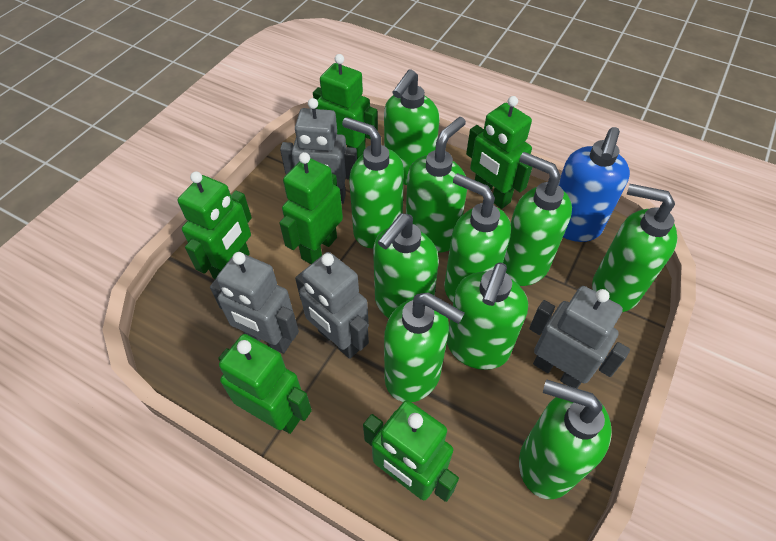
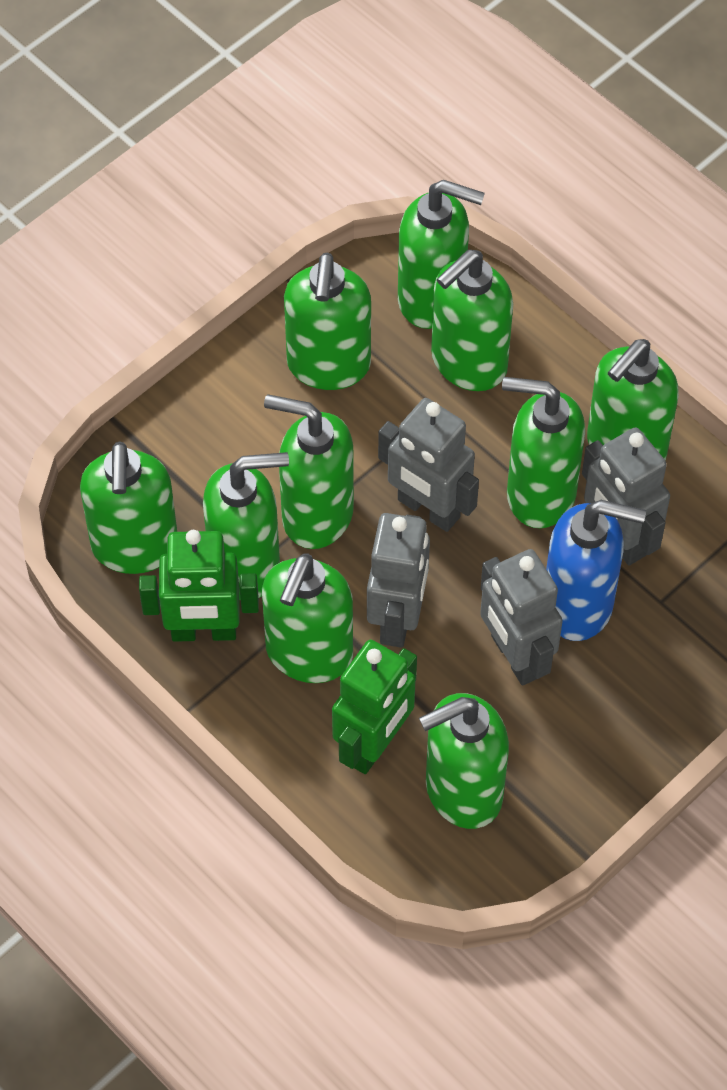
green robot: 6 -> 2

